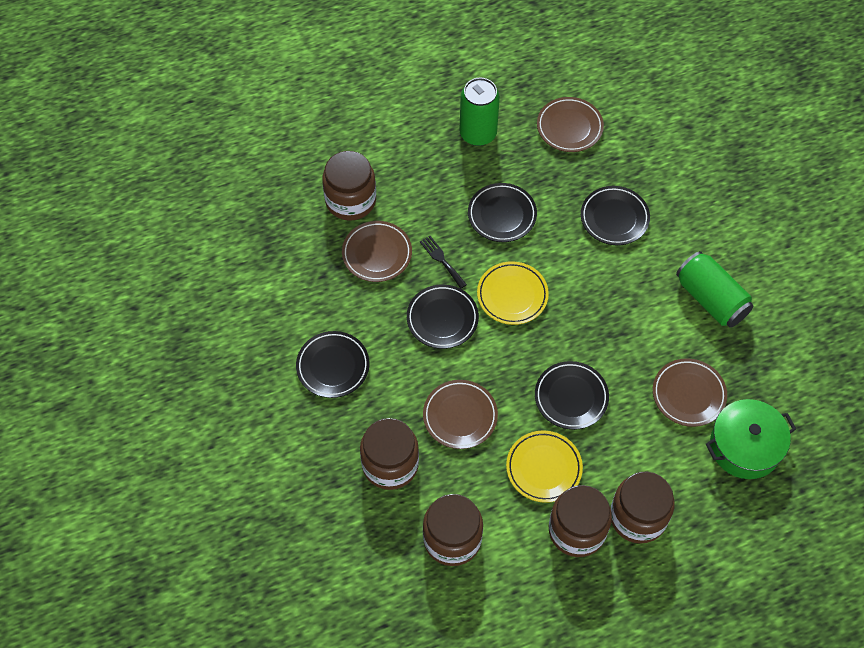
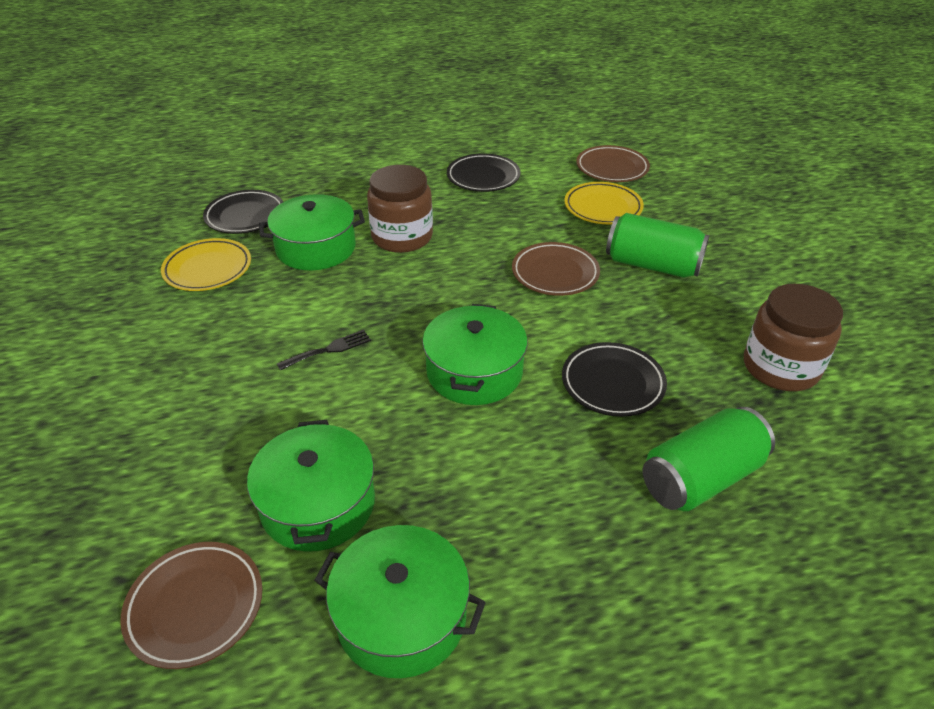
black plate: 5 -> 3
brown jar: 5 -> 2
brown plate: 4 -> 3
green pot: 1 -> 4

